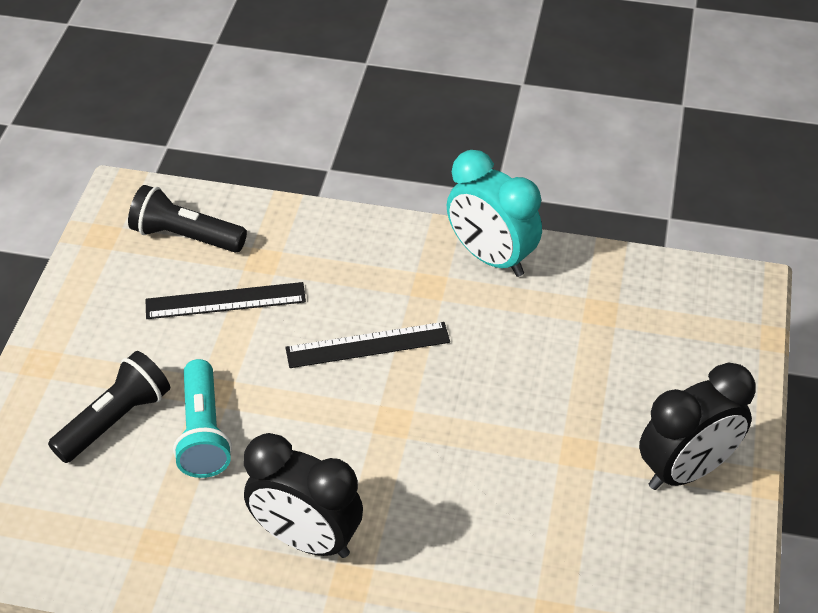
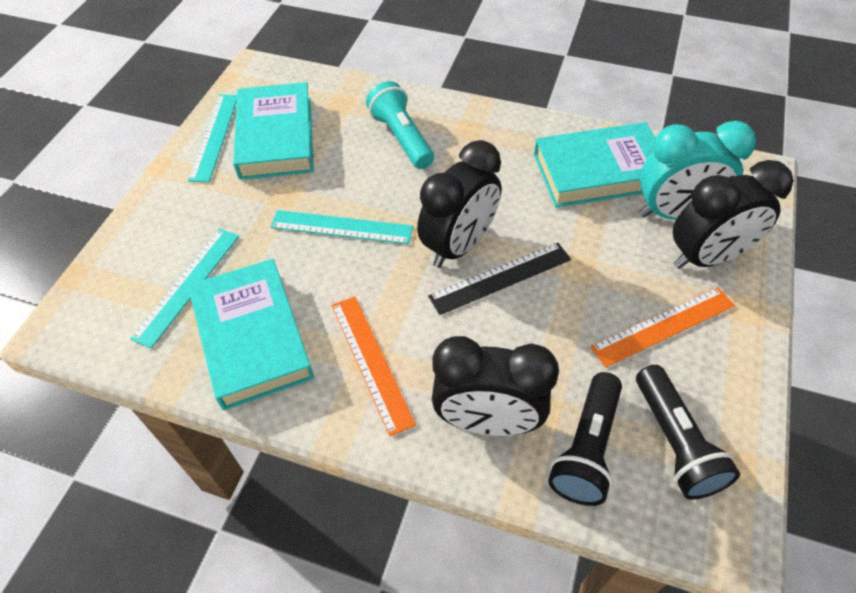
black clock: 2 -> 3
black ruler: 2 -> 1
orange ruler: 0 -> 2
turquoise book: 0 -> 3
turquoise ruler: 0 -> 3

